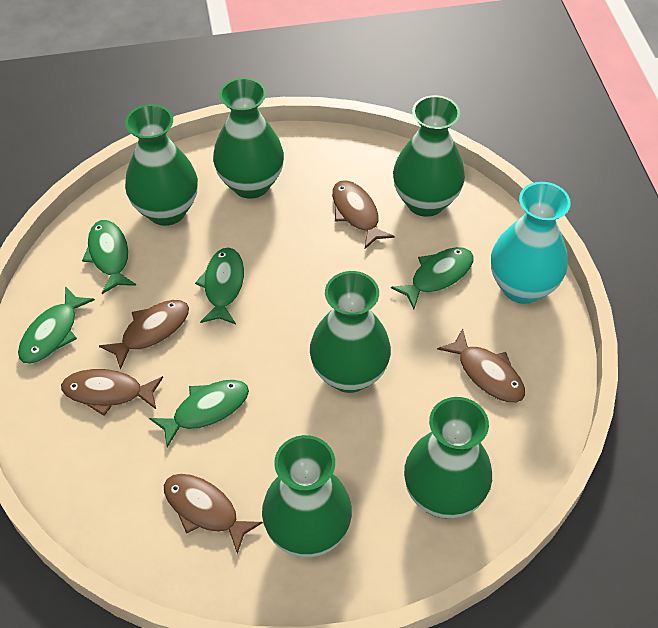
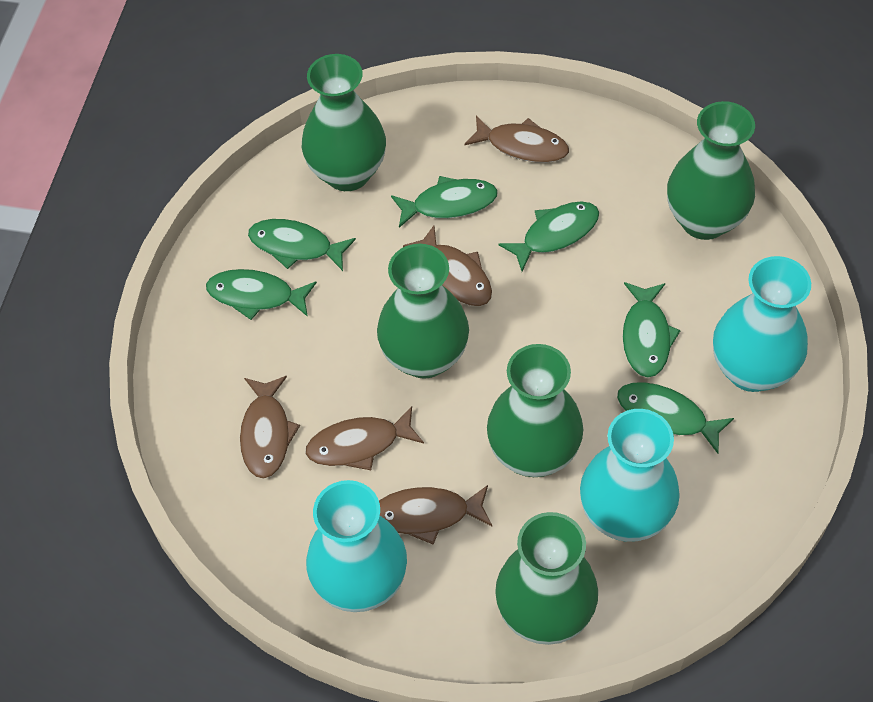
green fish: 5 -> 6
green vase: 6 -> 5
turquoise vase: 1 -> 3

